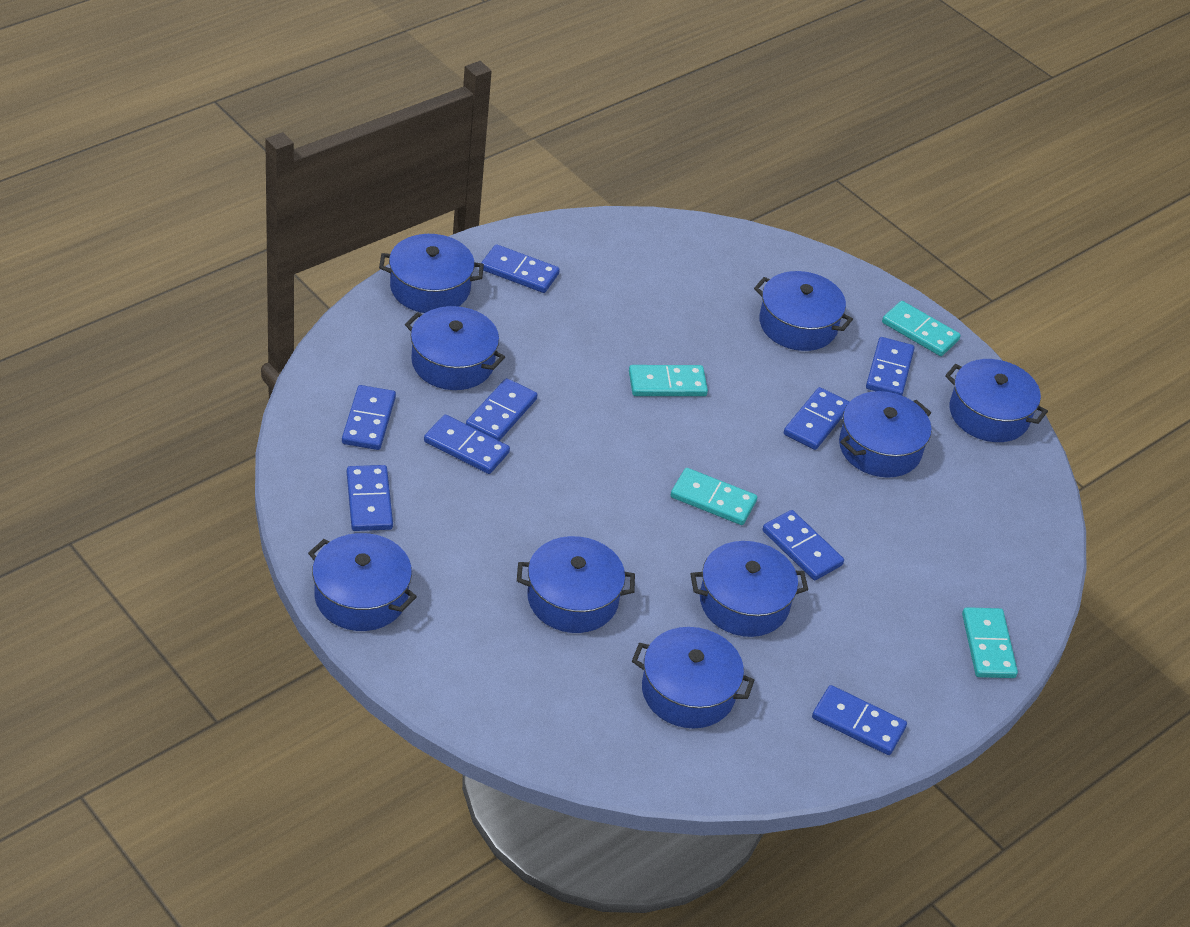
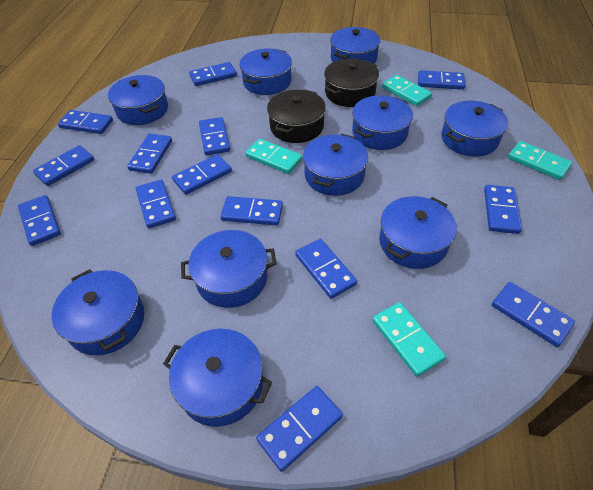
black pot: 0 -> 2
blue domino: 9 -> 14
blue pot: 9 -> 10

